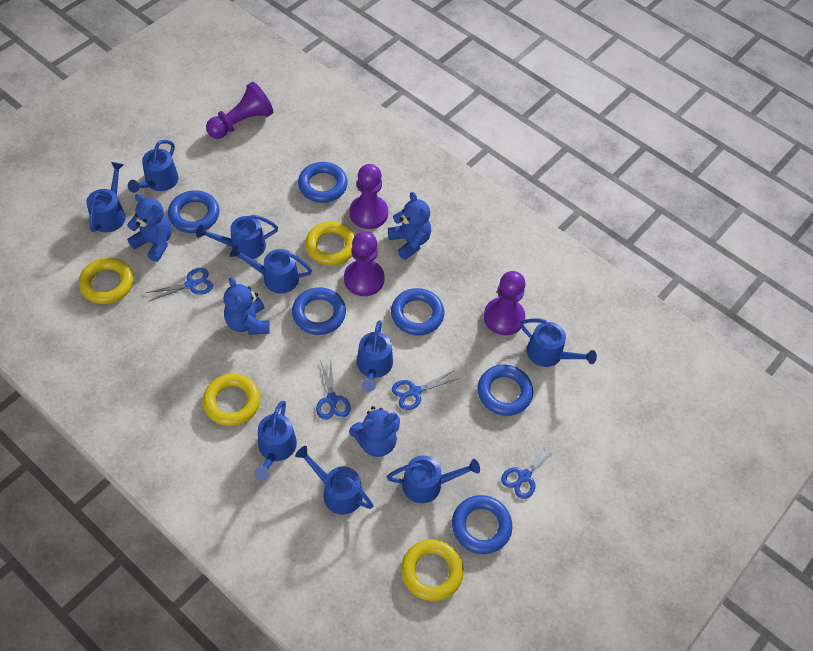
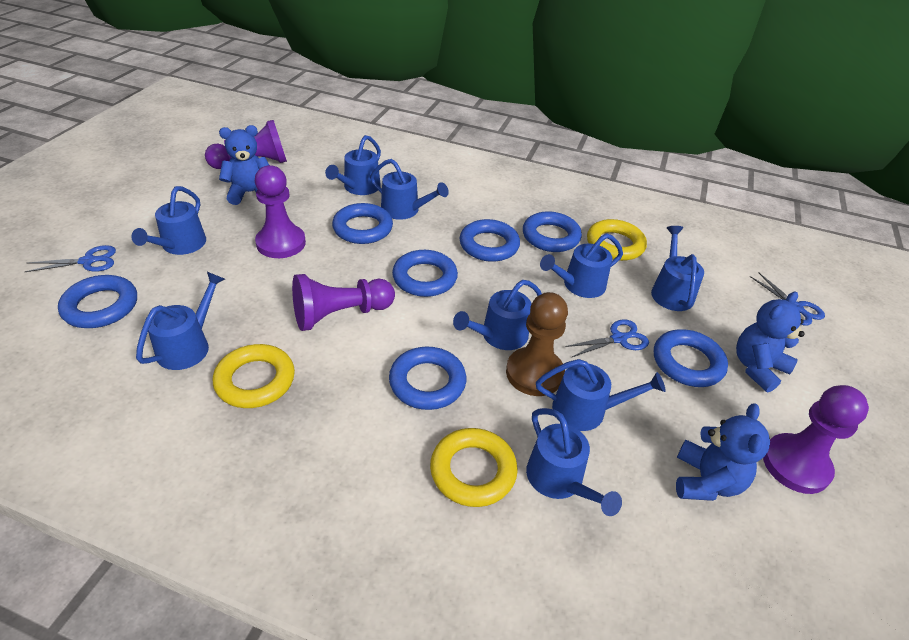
blue ring: 6 -> 7
blue scissors: 4 -> 3
blue teddy bear: 4 -> 3
brown pawn: 0 -> 1
yellow ring: 4 -> 3

